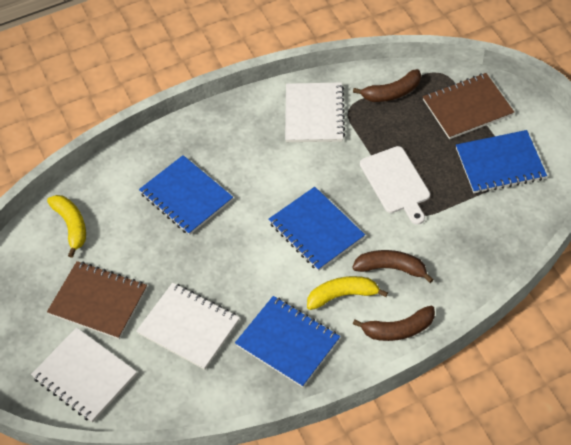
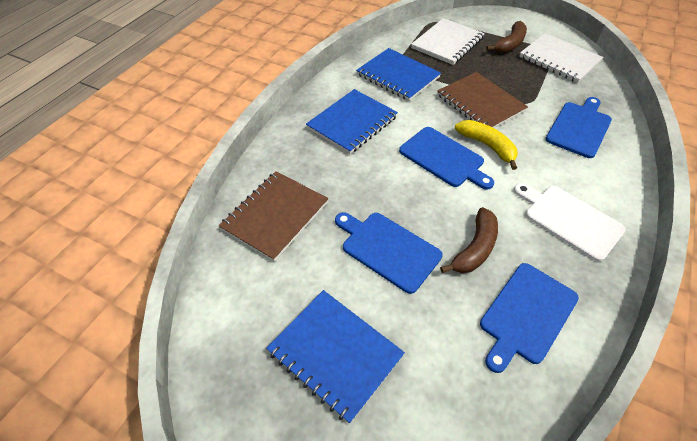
blue cutting board: 0 -> 4
blue notebook: 4 -> 3
brown banana: 3 -> 2
white notebook: 3 -> 2
yellow banana: 2 -> 1

